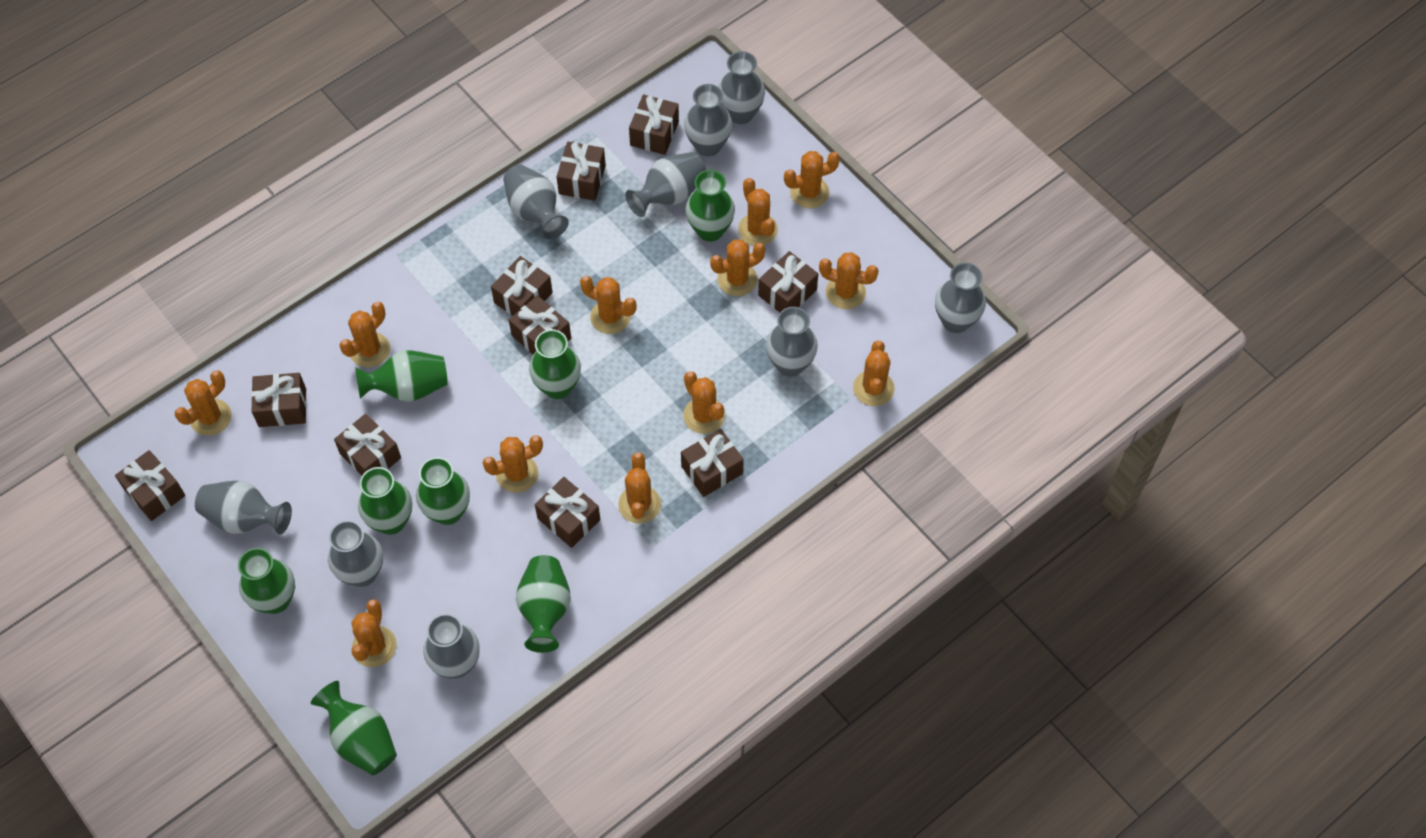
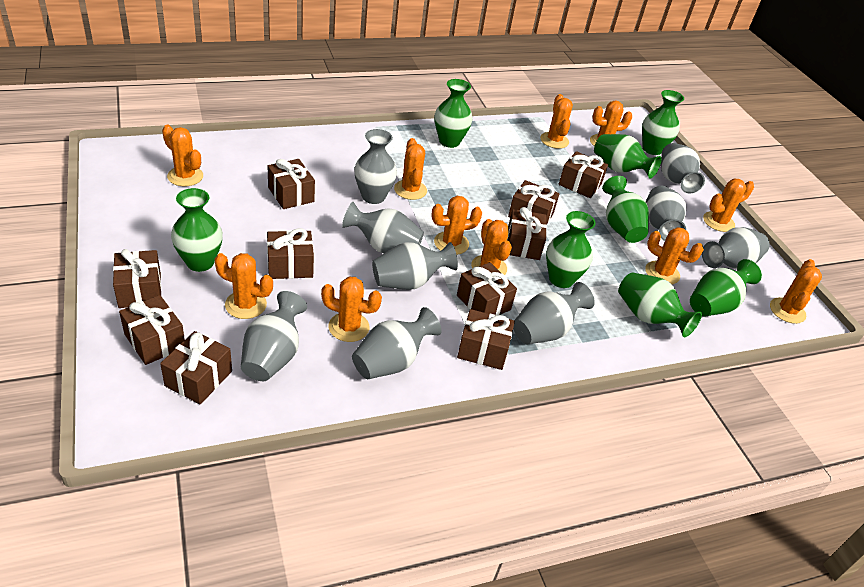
orange cactus: 12 -> 11

